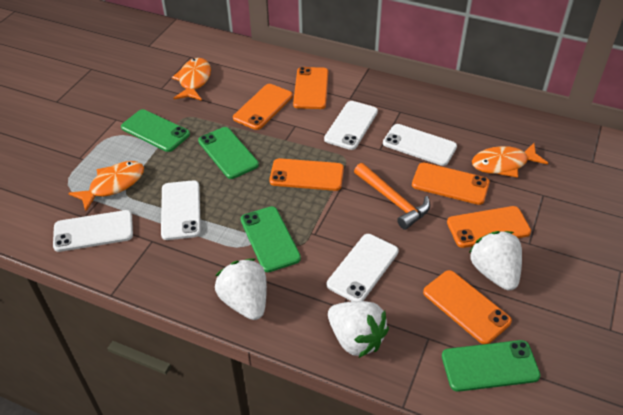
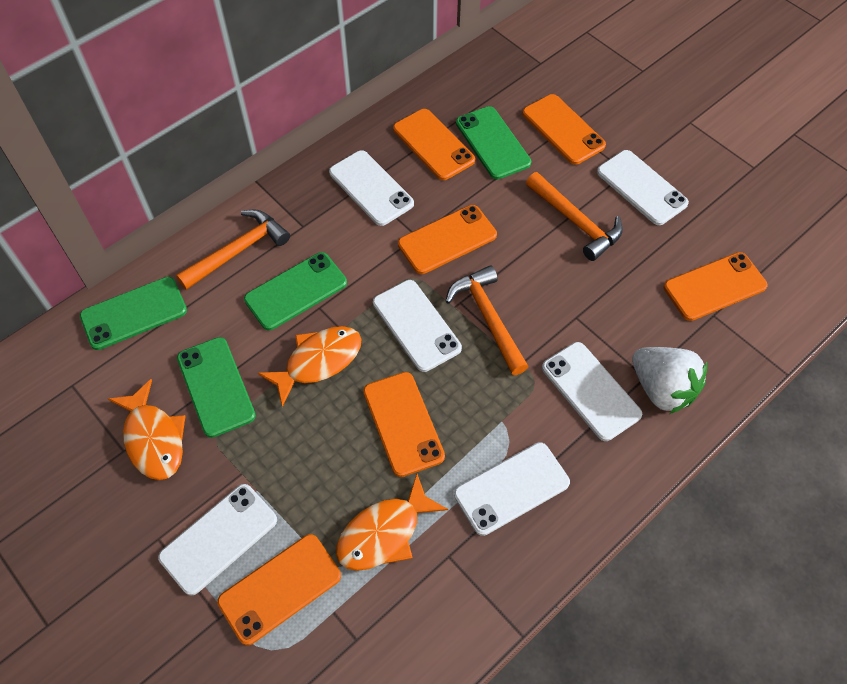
orange hammer: 1 -> 3
white phone: 5 -> 6
white strawberry: 3 -> 1

